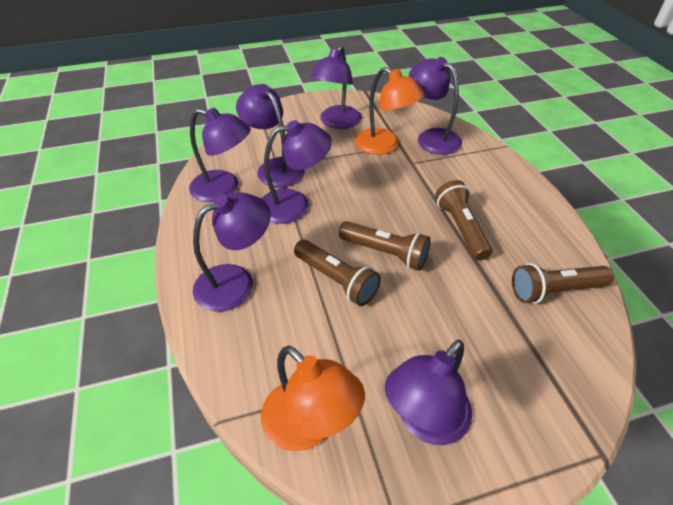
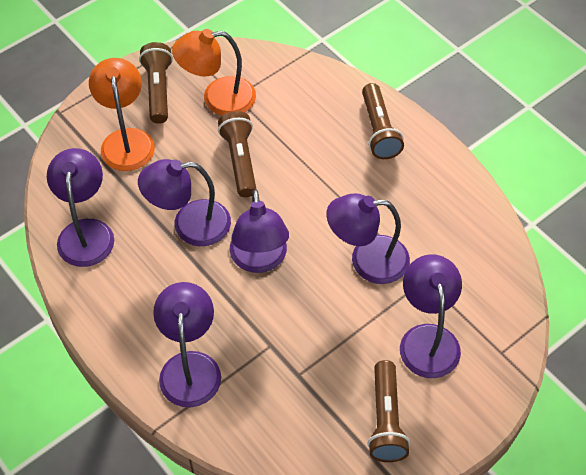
purple lamp: 7 -> 6

